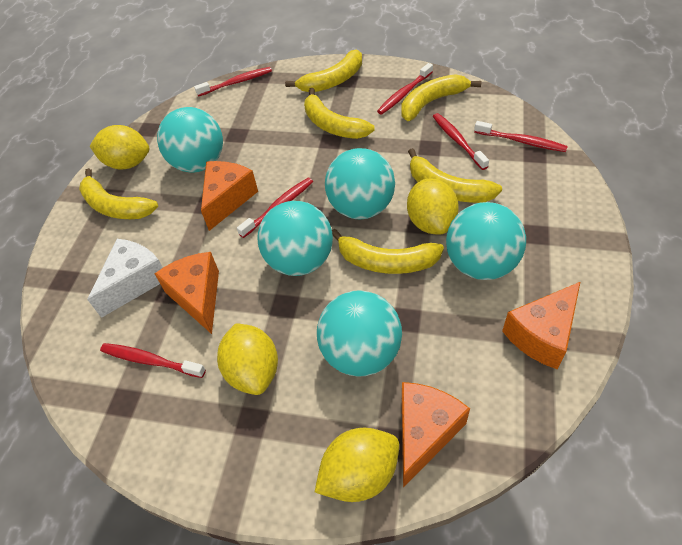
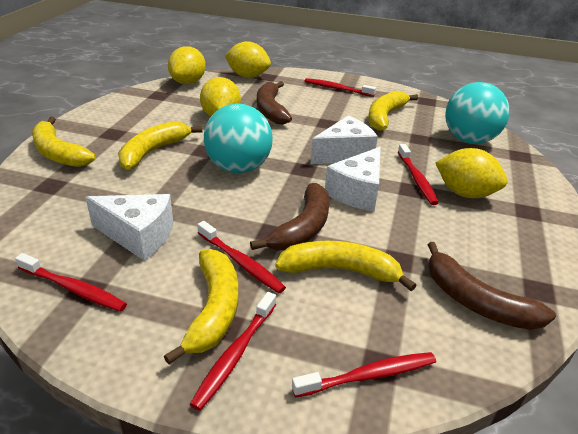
brown banana: 0 -> 3
orange cheese: 4 -> 0
turquoise ball: 5 -> 2
white cheese: 1 -> 3
yellow banana: 6 -> 5

